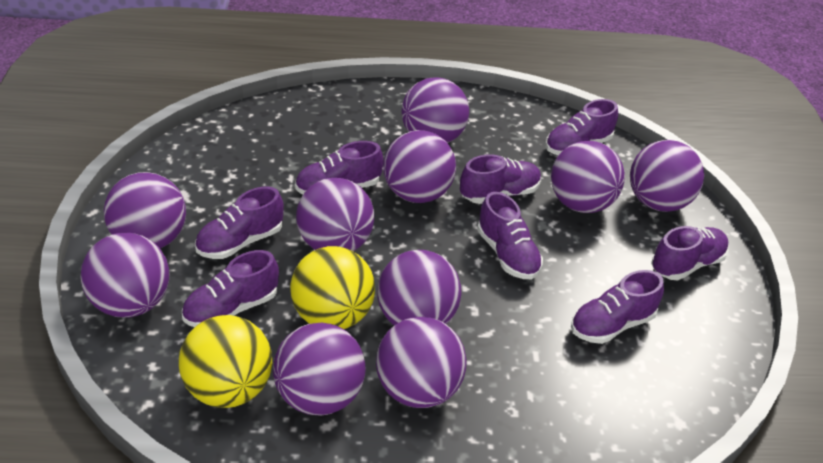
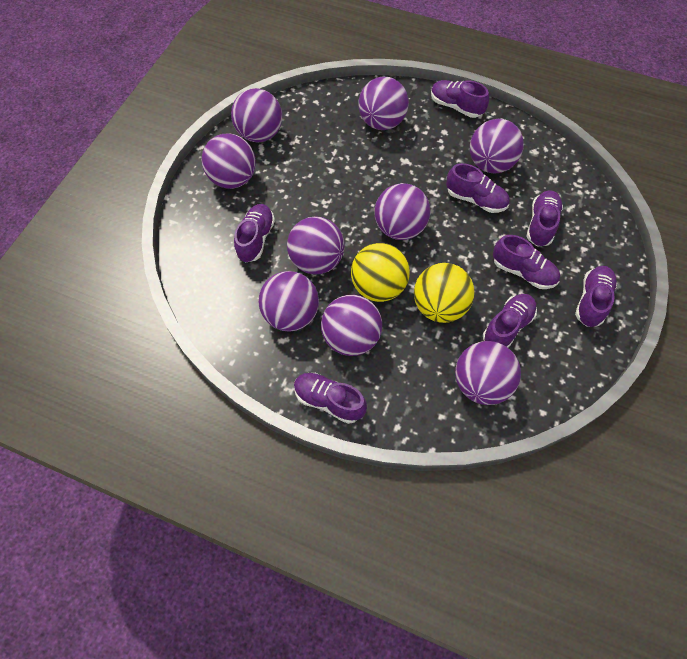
purple ball: 10 -> 9

